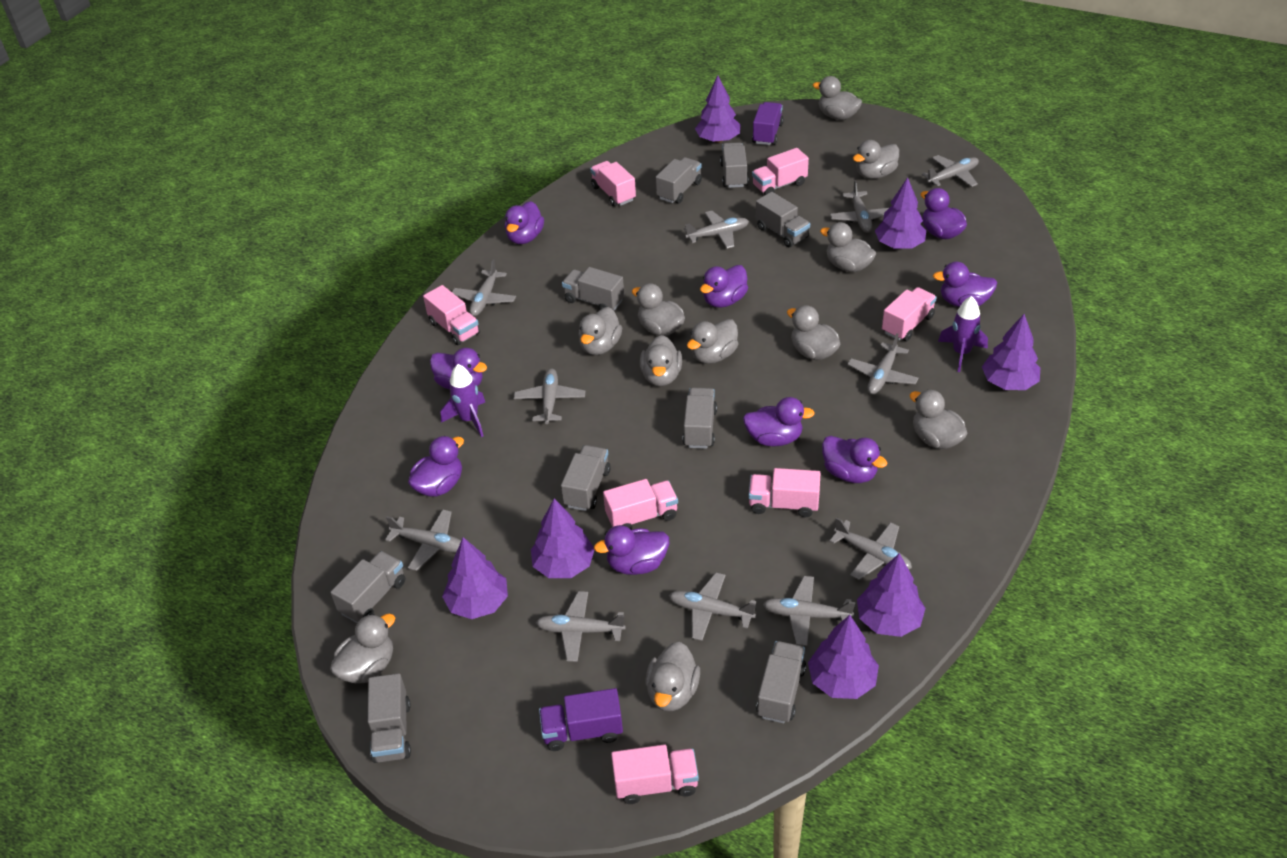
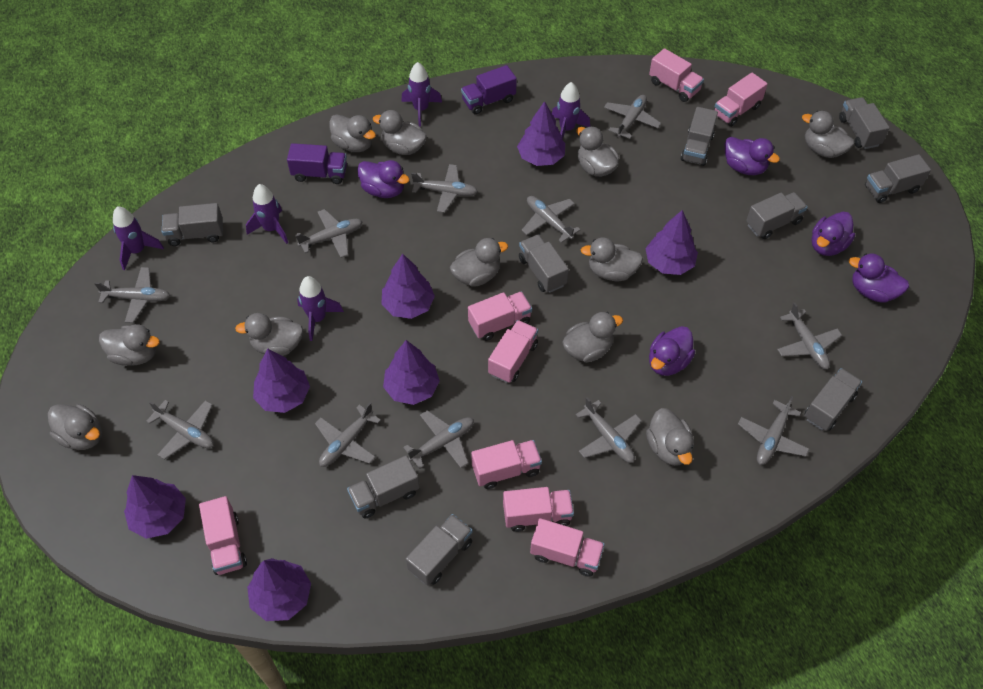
pink truck: 7 -> 8
purple duck: 9 -> 5
purple rocket: 2 -> 5

